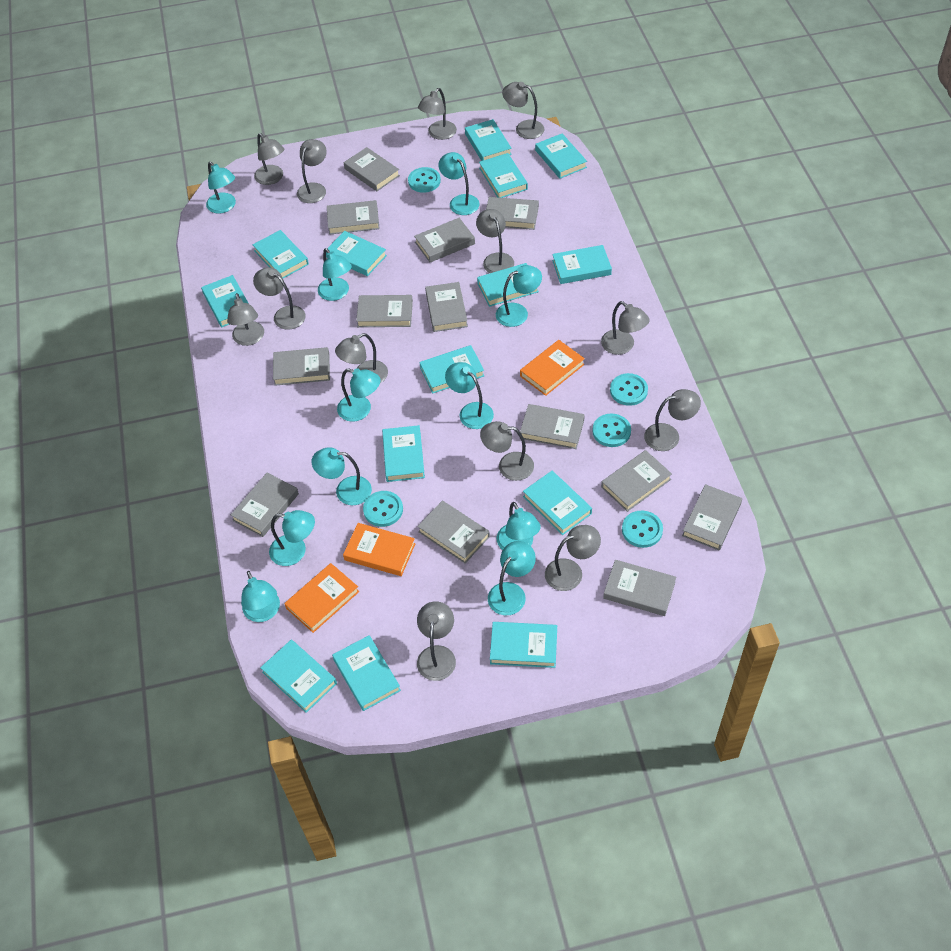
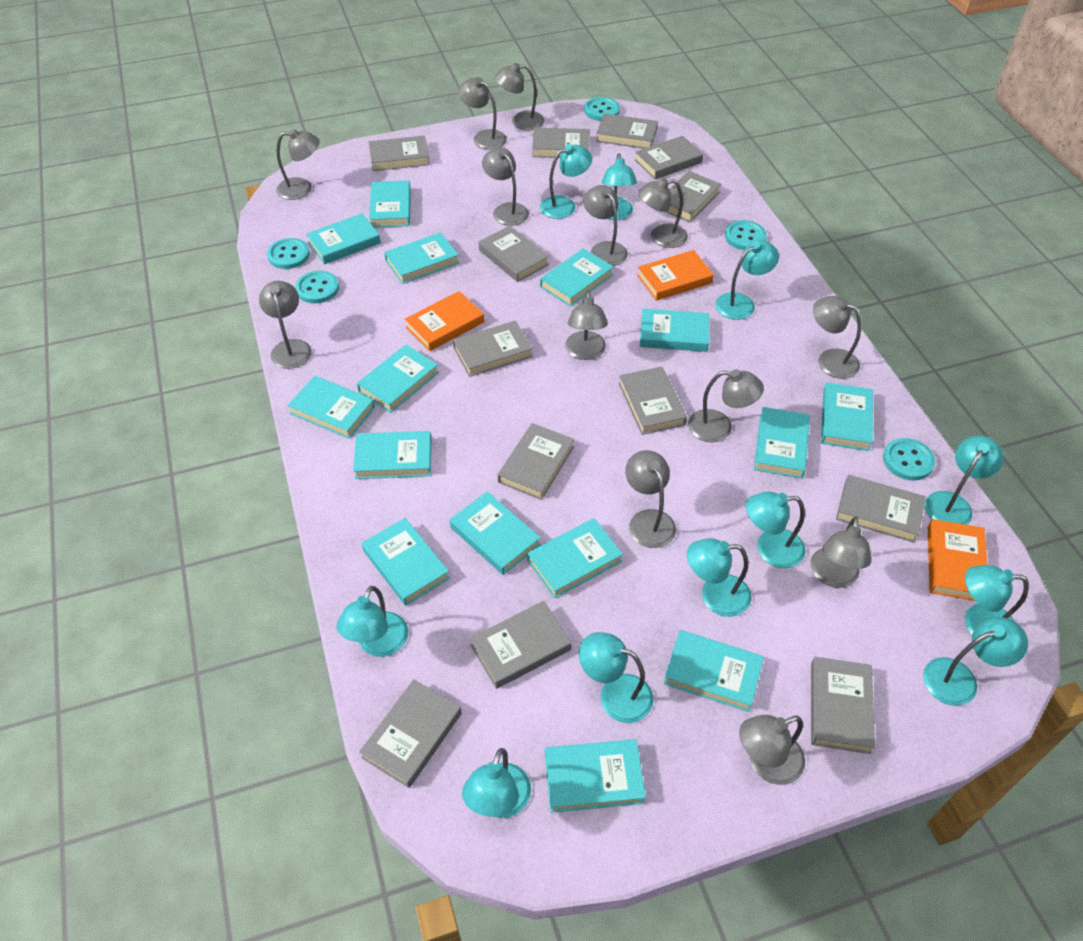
turquoise book: 14 -> 15

